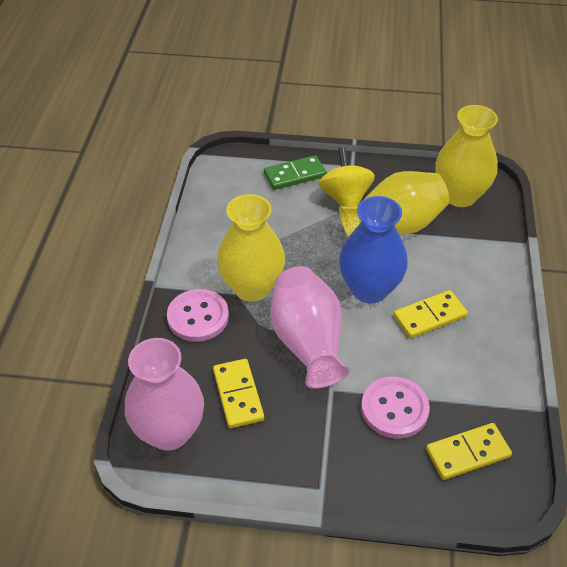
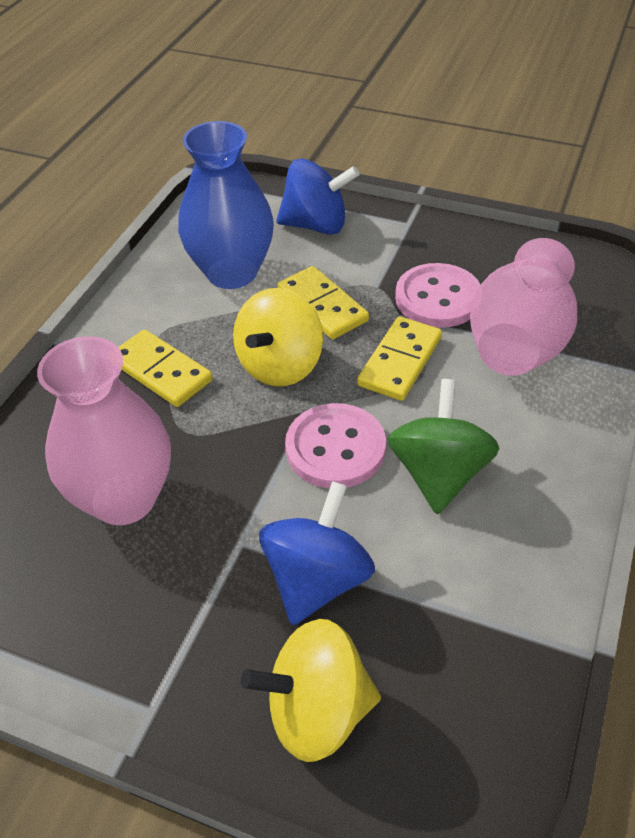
blue spinning top: 0 -> 2
green domino: 1 -> 0
green spinning top: 0 -> 1
yellow spinning top: 1 -> 2
yellow vase: 3 -> 0

